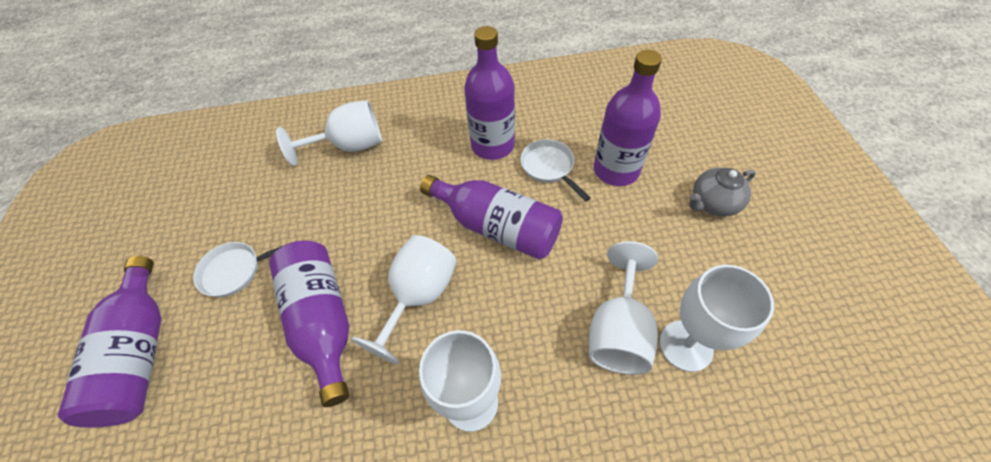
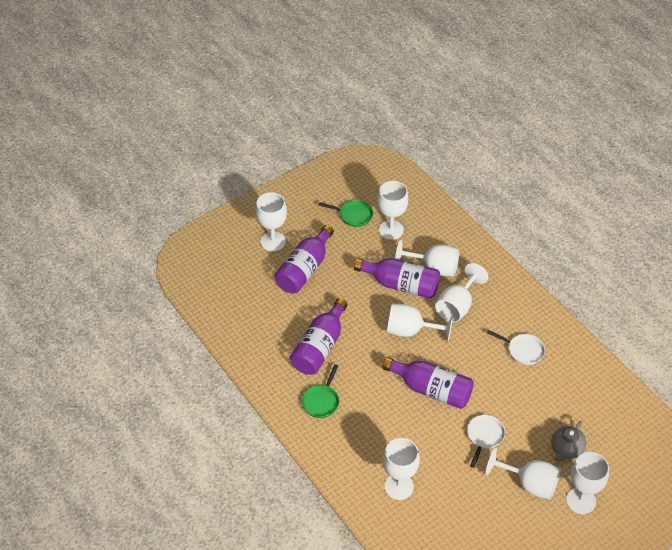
green pan: 0 -> 2
purple bottle: 5 -> 4
white goblet: 5 -> 8

